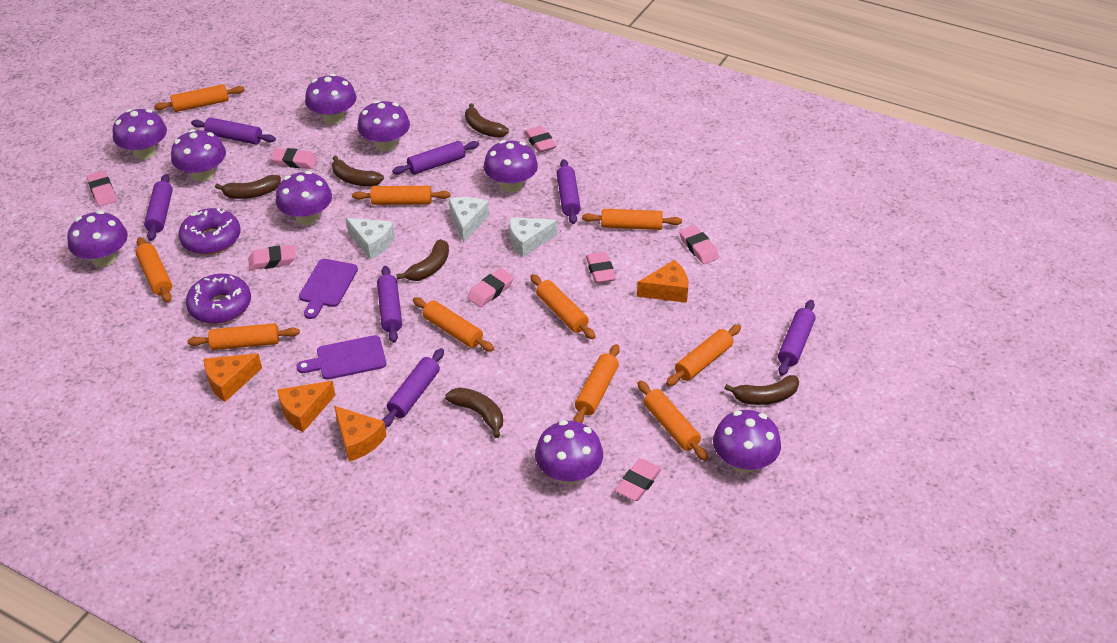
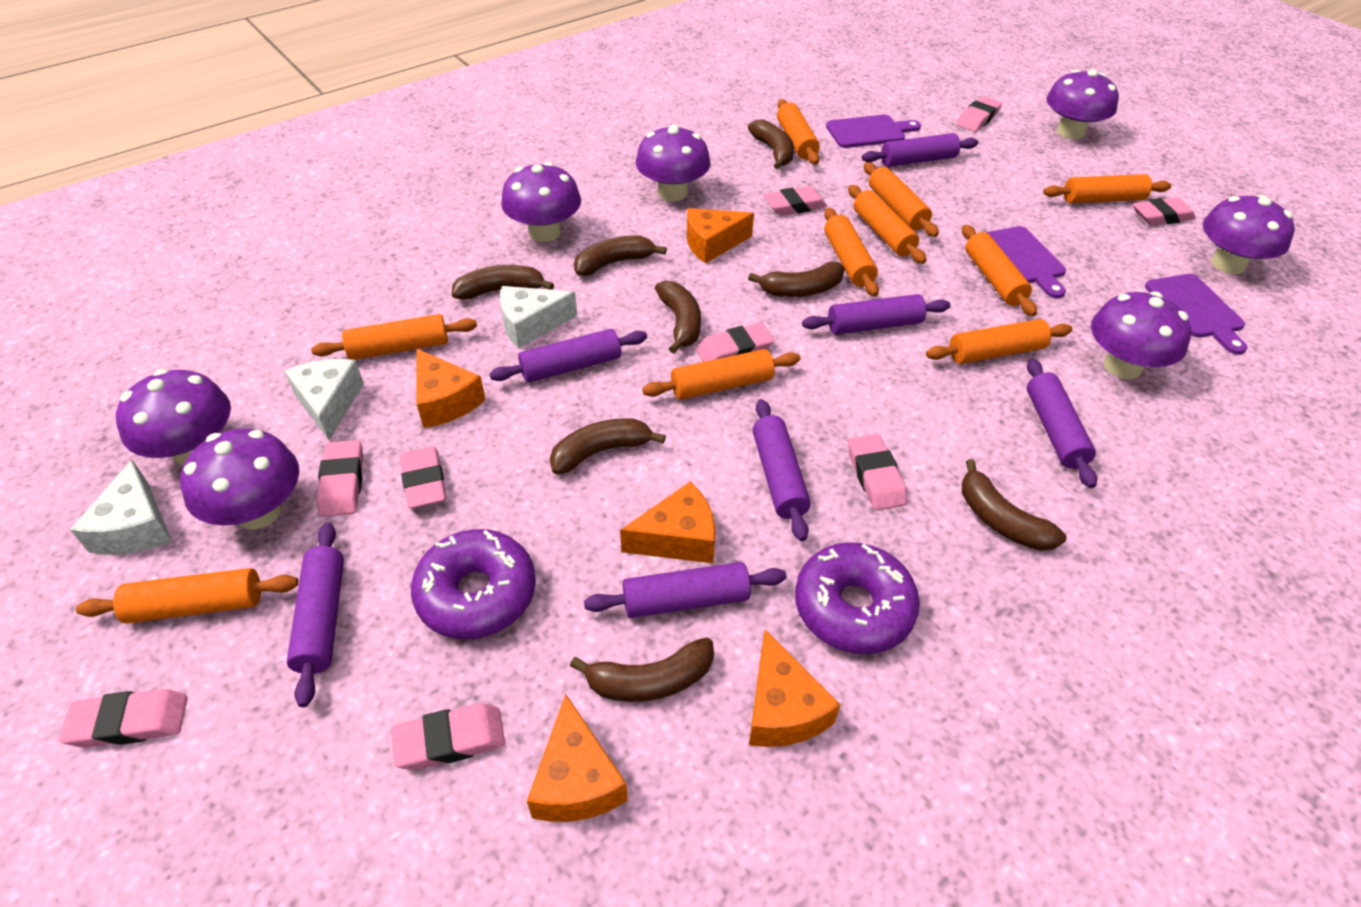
brown banana: 6 -> 8
orange cheese: 4 -> 5
pink eraser: 8 -> 9
purple cutting board: 2 -> 3
purple mushroom: 9 -> 7

